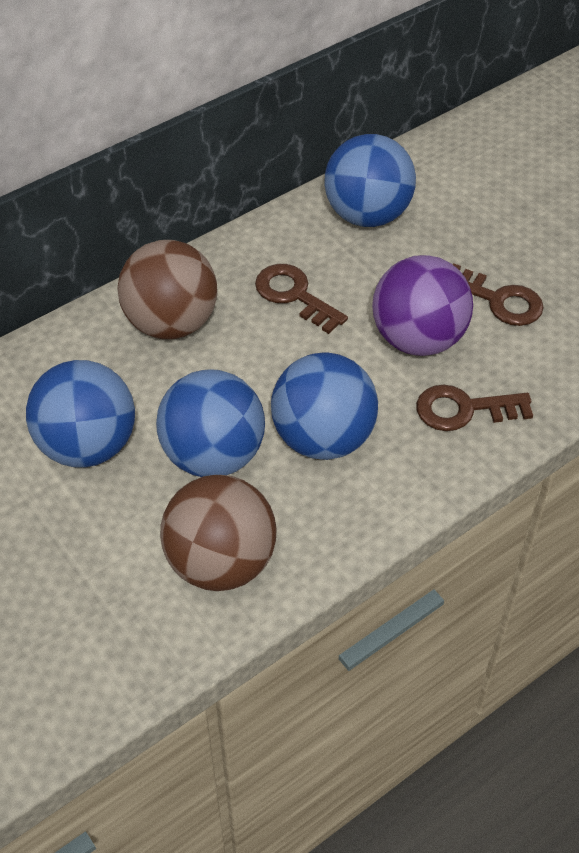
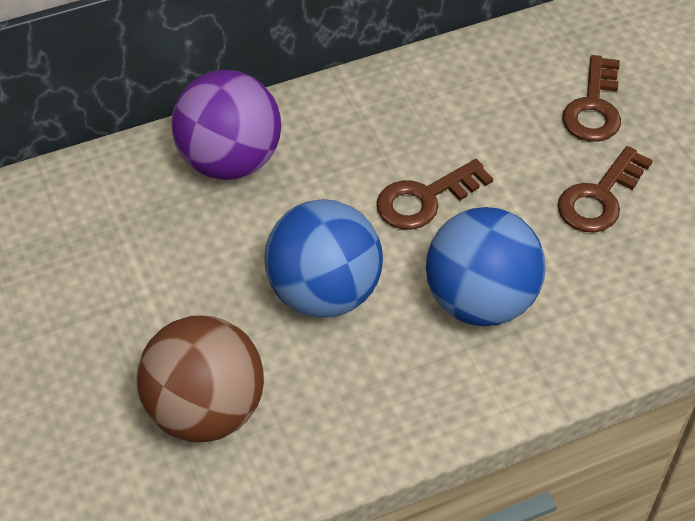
blue ball: 4 -> 2
brown ball: 2 -> 1

